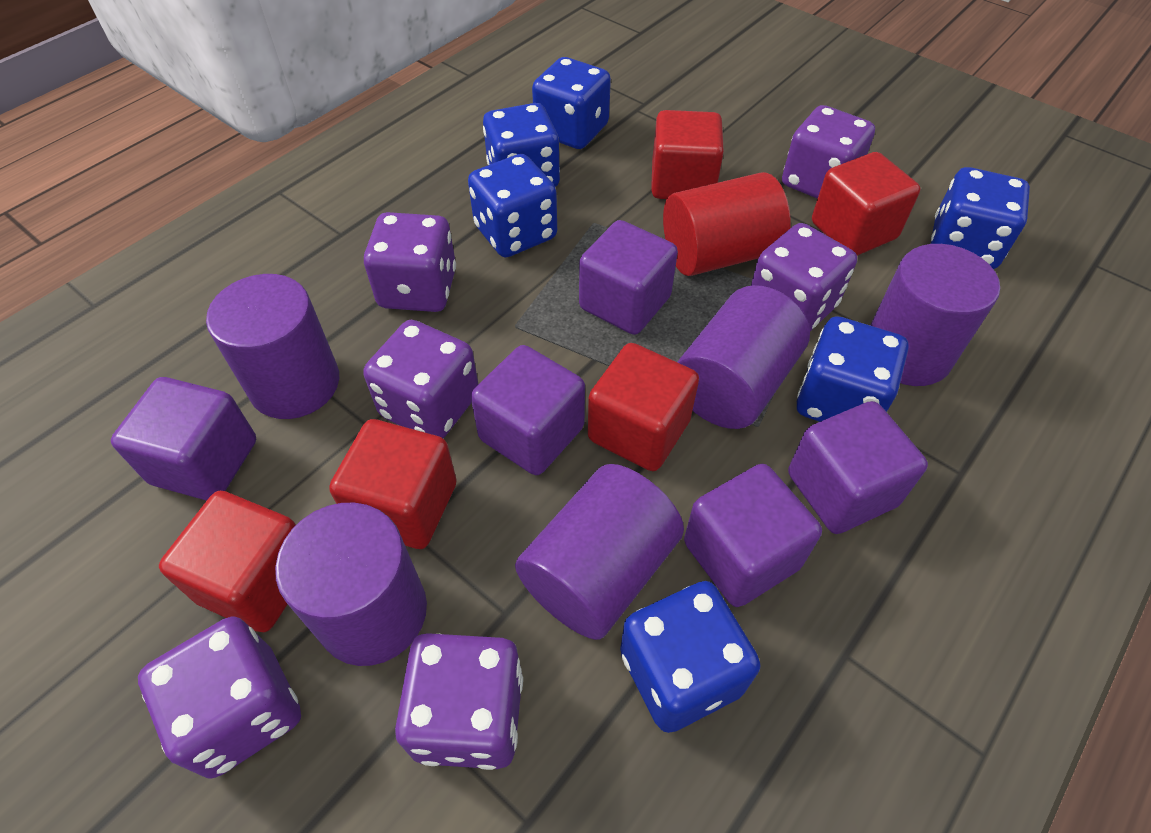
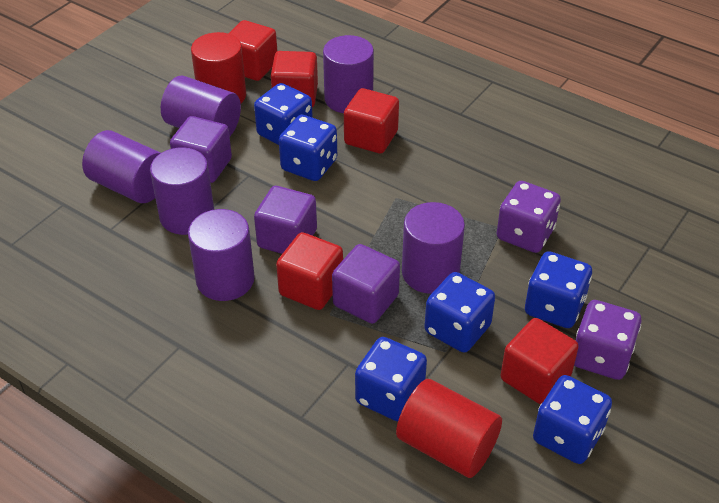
purple cube: 5 -> 3
purple cylinder: 5 -> 6
purple dice: 6 -> 2
red cylinder: 1 -> 2

